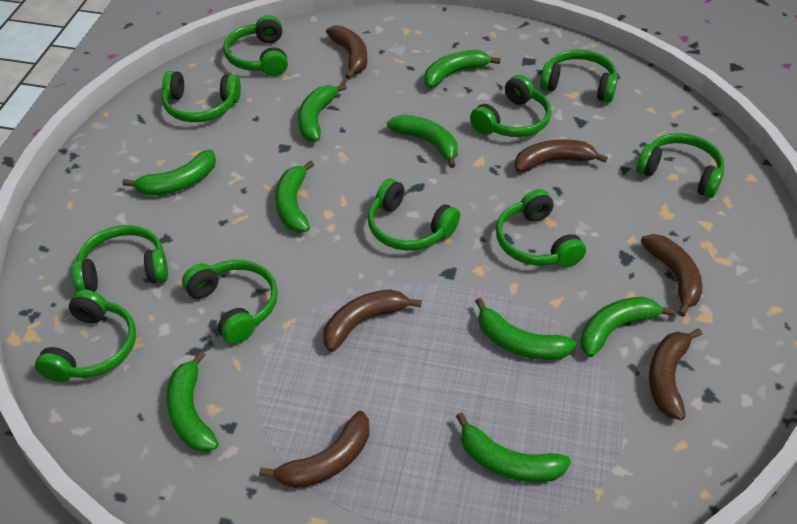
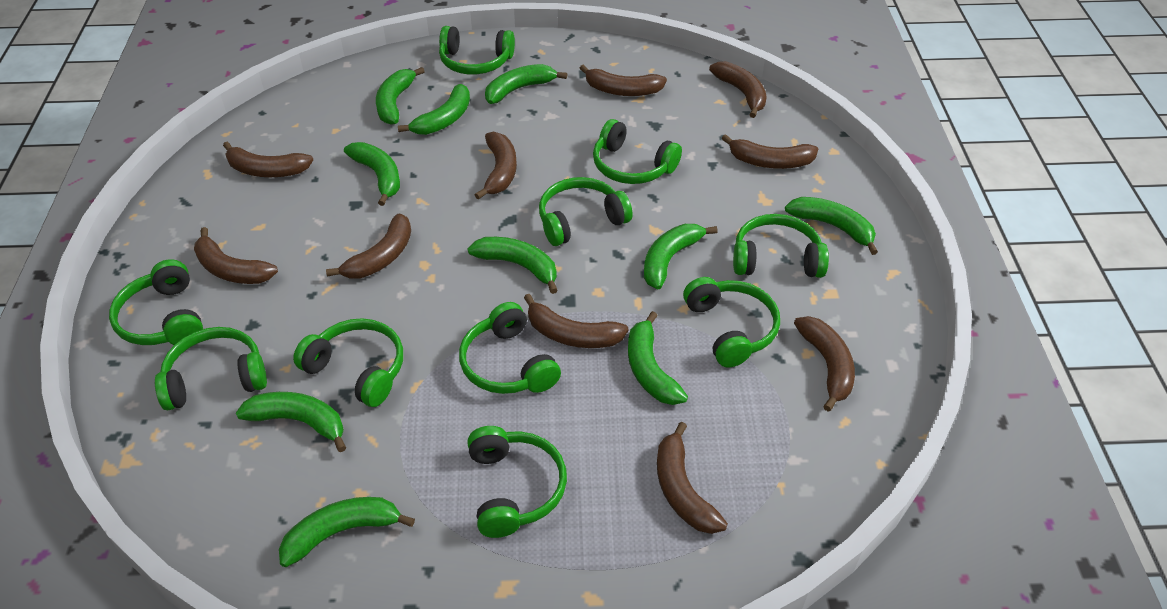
brown banana: 6 -> 10
green banana: 9 -> 10

